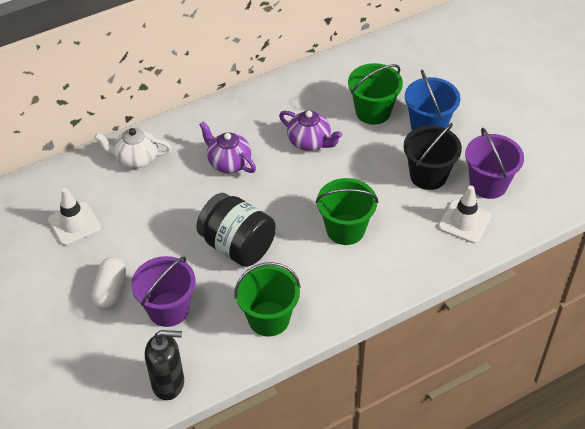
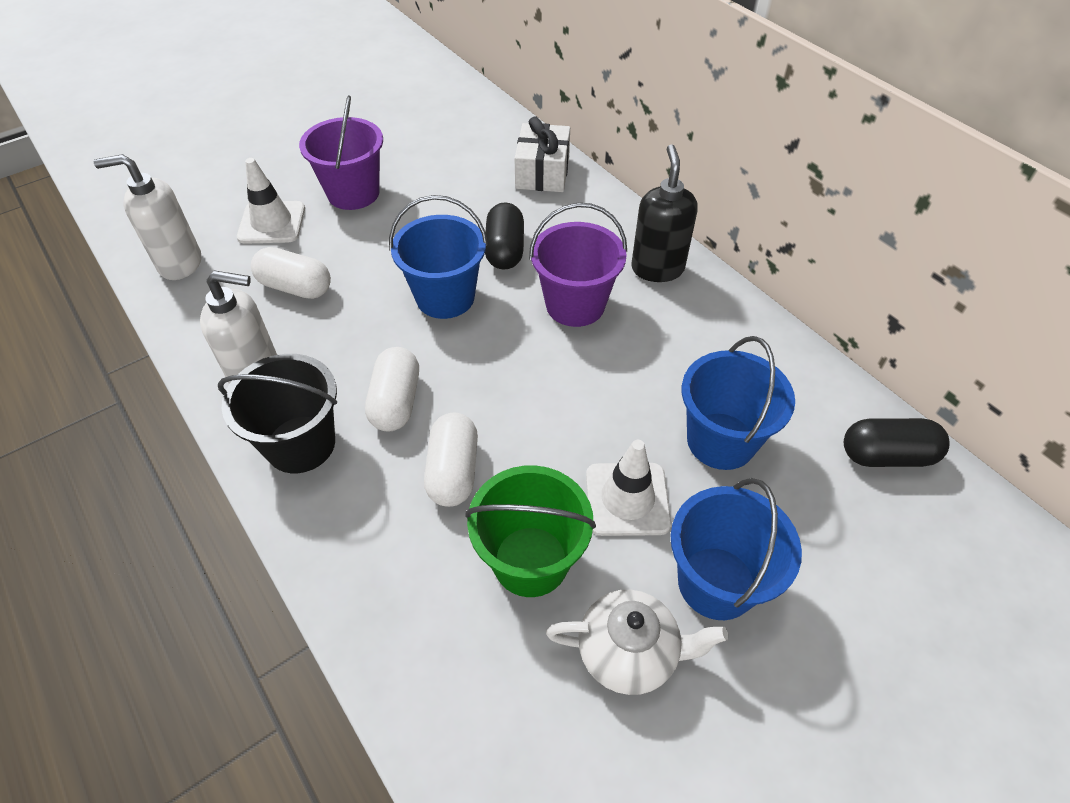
black capsule: 0 -> 2
black jar: 1 -> 0
blue bucket: 1 -> 3
green bucket: 3 -> 1
purple teapot: 2 -> 0
white capsule: 1 -> 3
white gift: 0 -> 1
white soap dispenser: 0 -> 2

